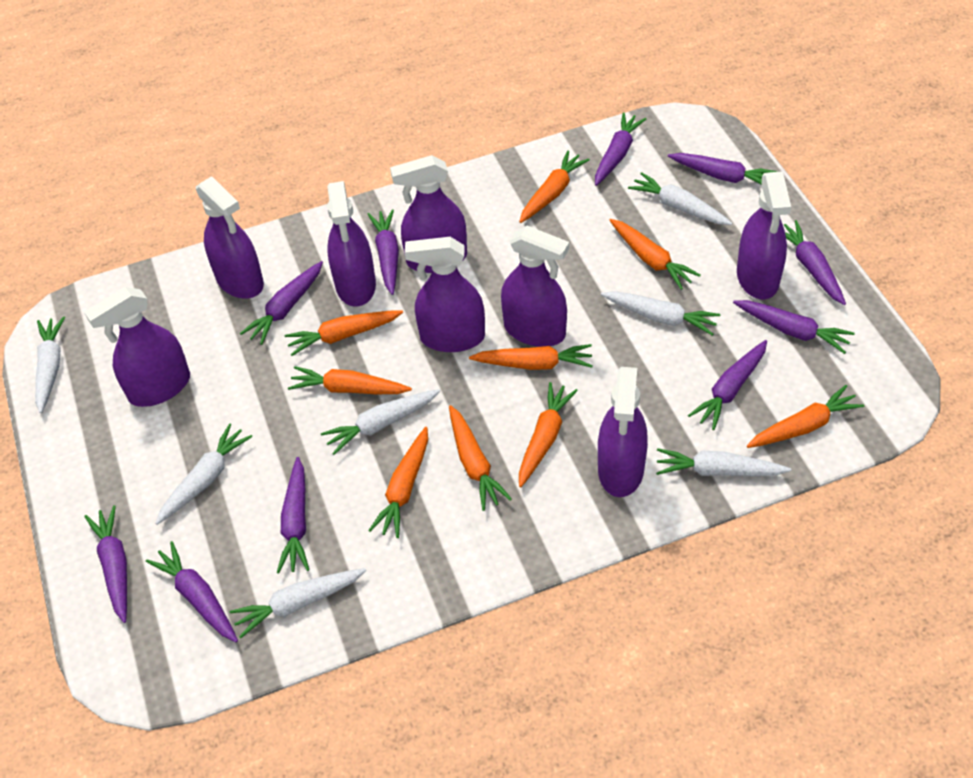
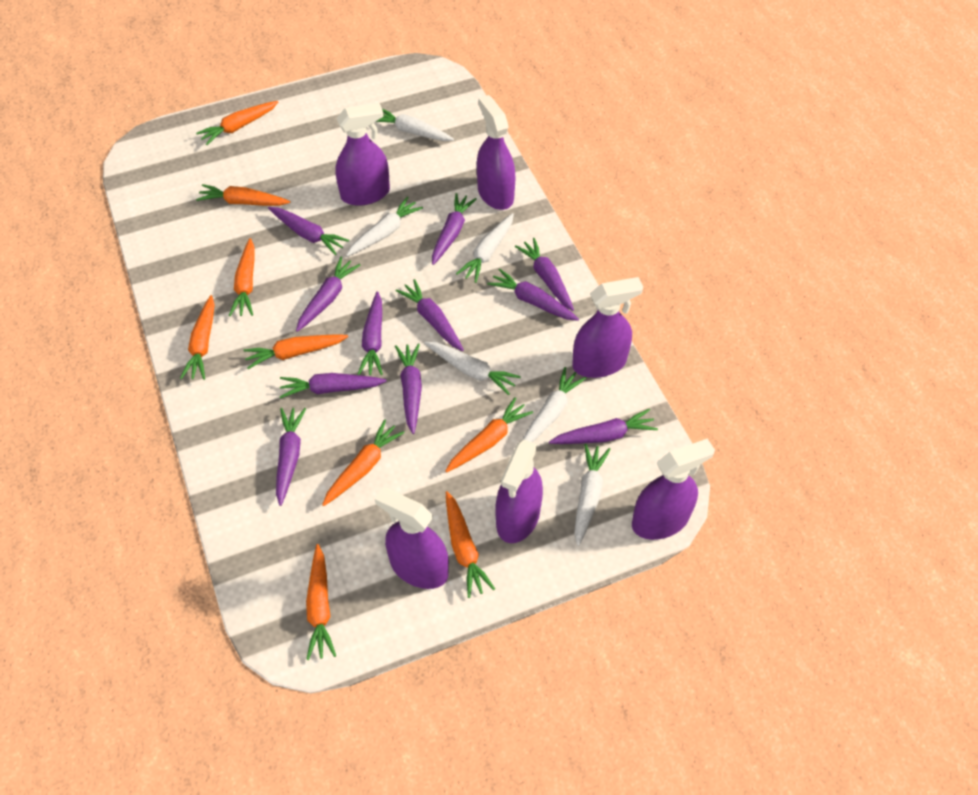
purple carrot: 10 -> 11
purple spray bottle: 8 -> 6
white carrot: 7 -> 6

